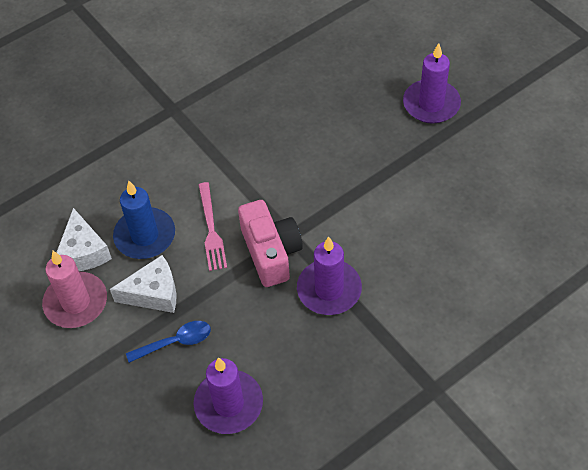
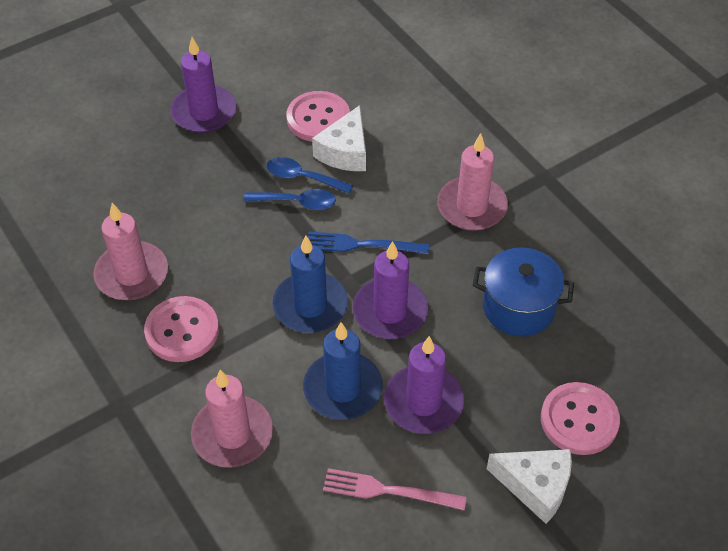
blue candle: 1 -> 2
blue fork: 0 -> 1
blue pot: 0 -> 1
blue spoon: 1 -> 2
pink button: 0 -> 3
pink camera: 1 -> 0
pink candle: 1 -> 3

